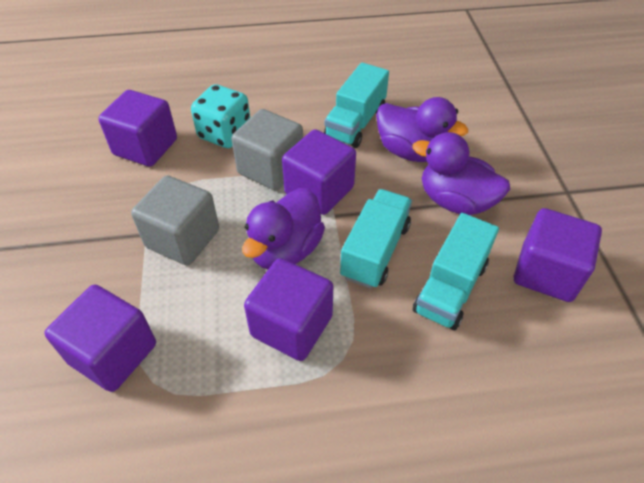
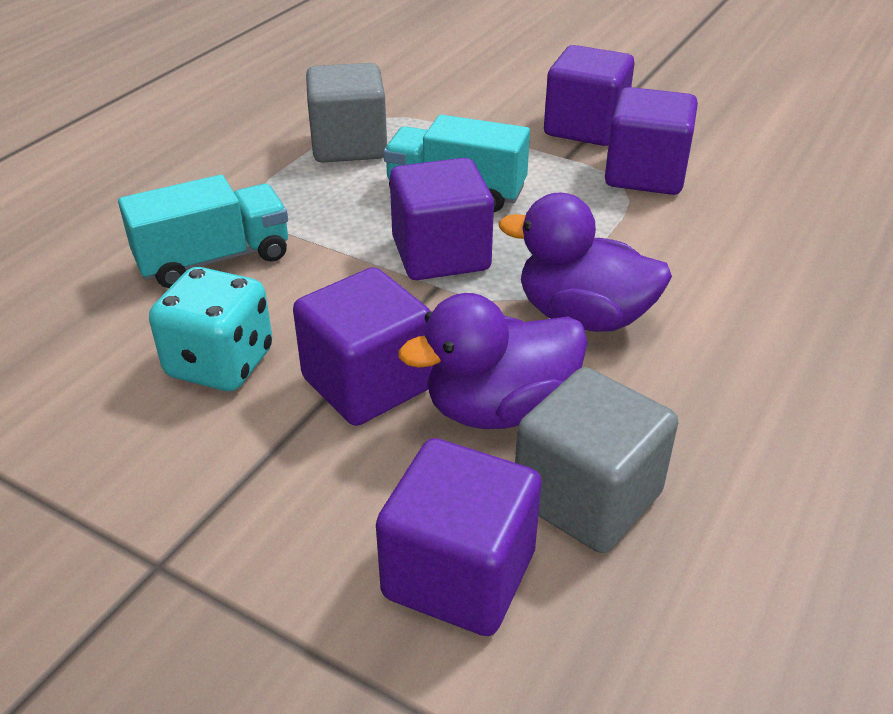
purple duck: 3 -> 2
turquoise truck: 3 -> 2

